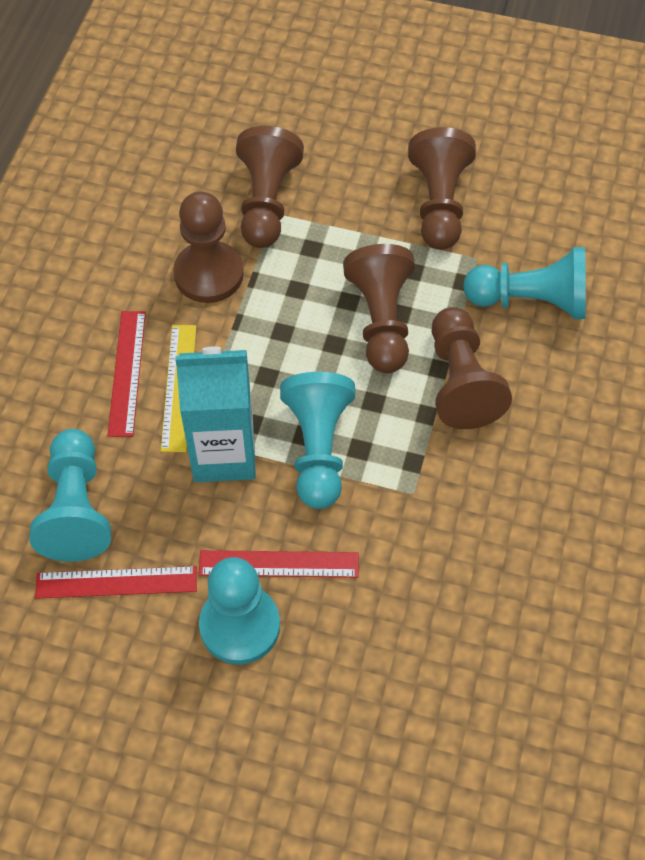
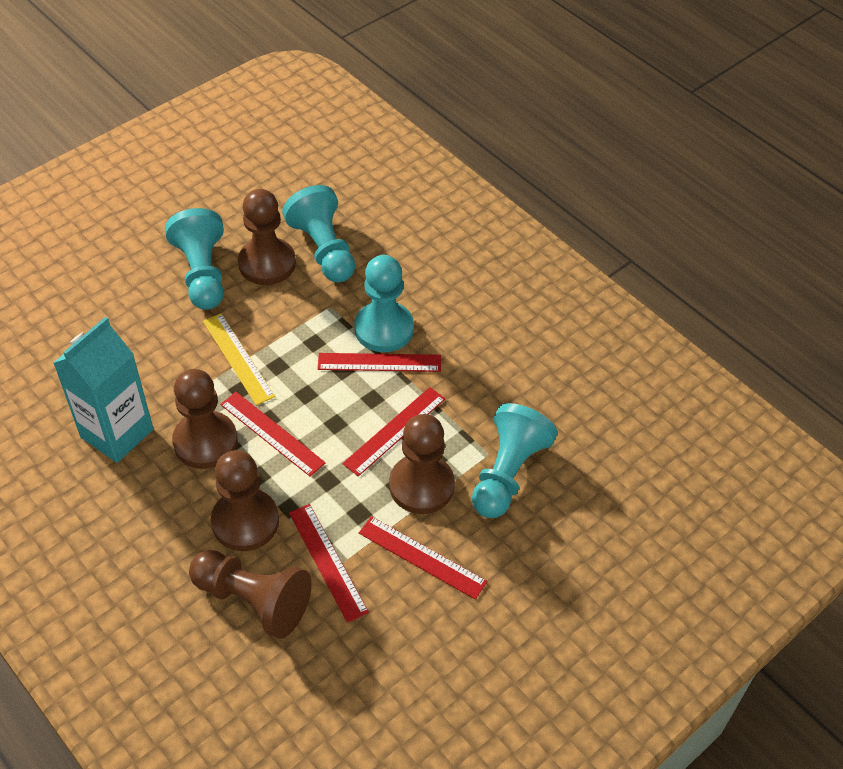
red ruler: 3 -> 5

